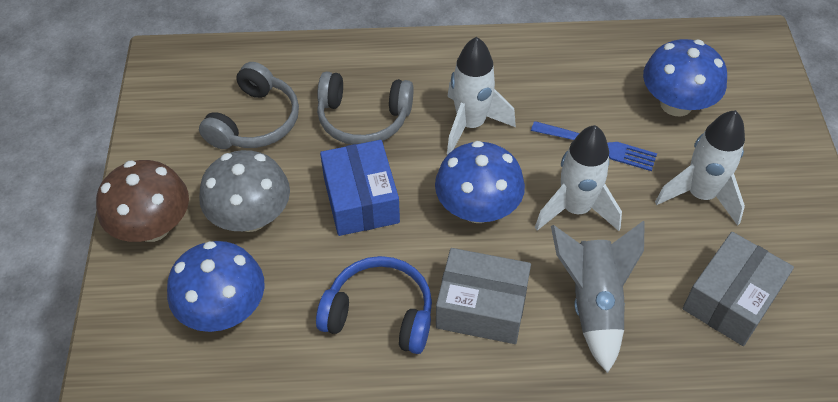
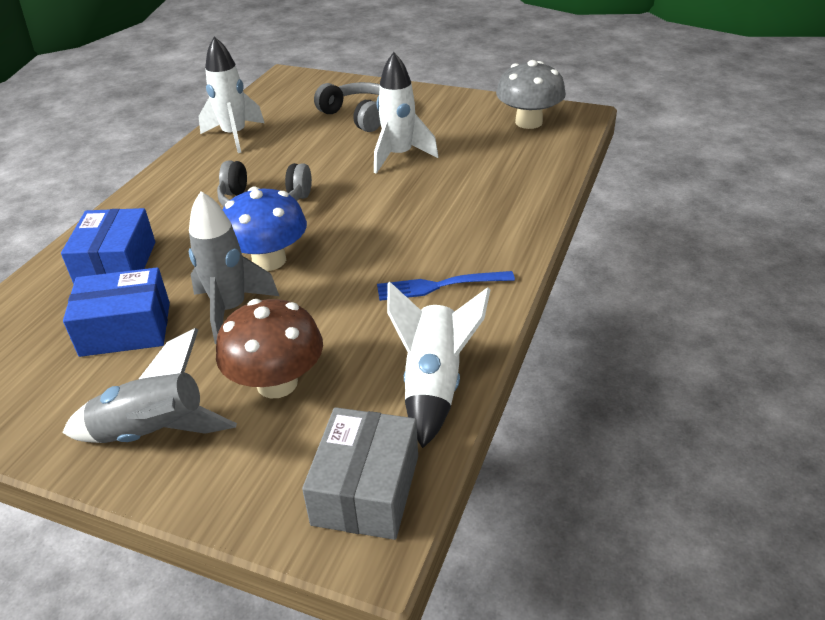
blue box: 1 -> 2
blue headphones: 1 -> 0
blue mushroom: 3 -> 1
grey box: 2 -> 1
grey rocket: 1 -> 2

